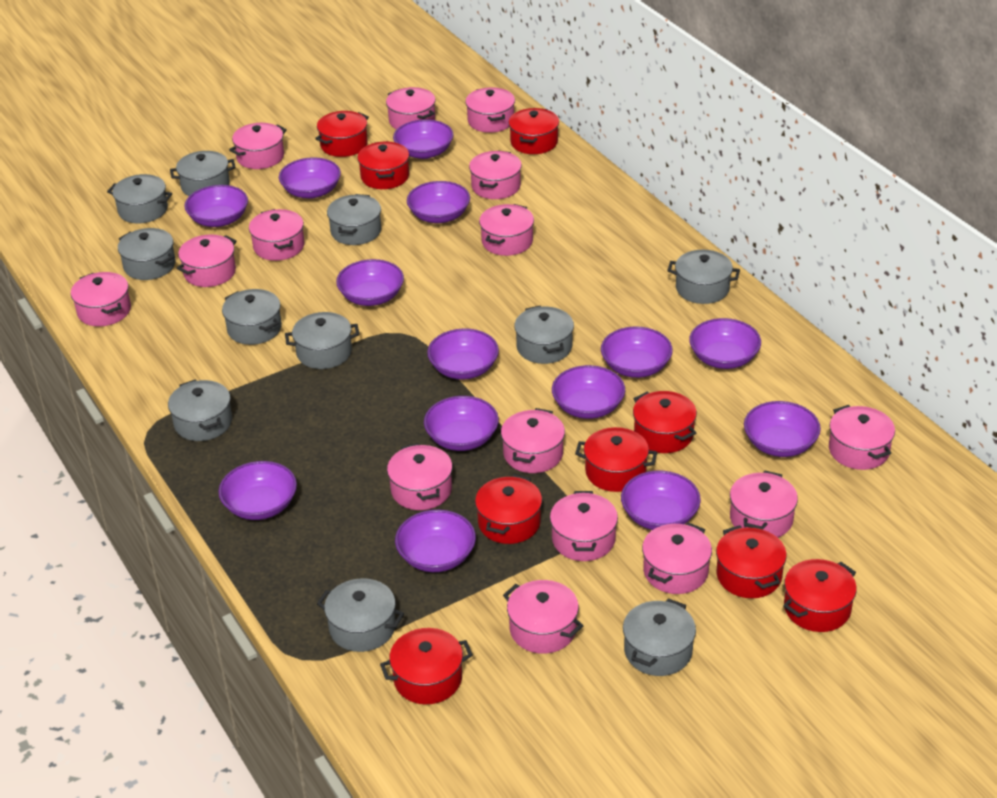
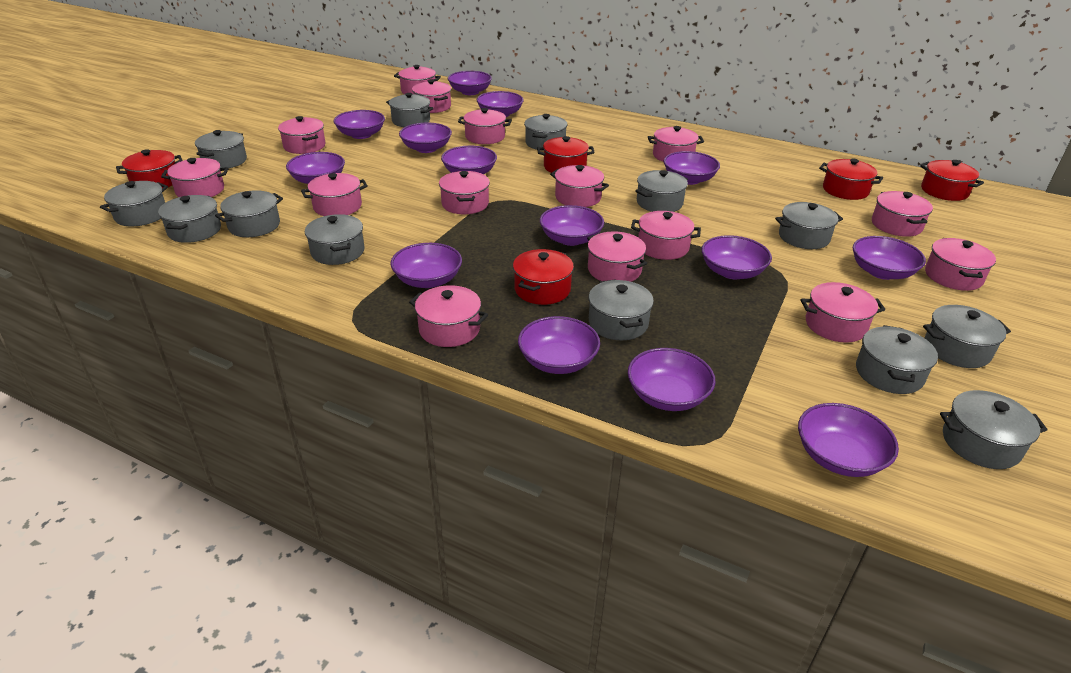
grey pot: 11 -> 13
red pot: 9 -> 5

